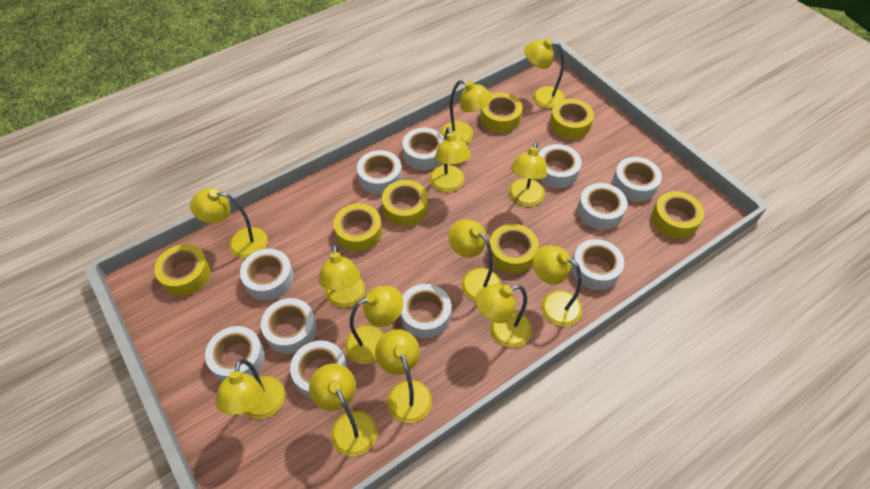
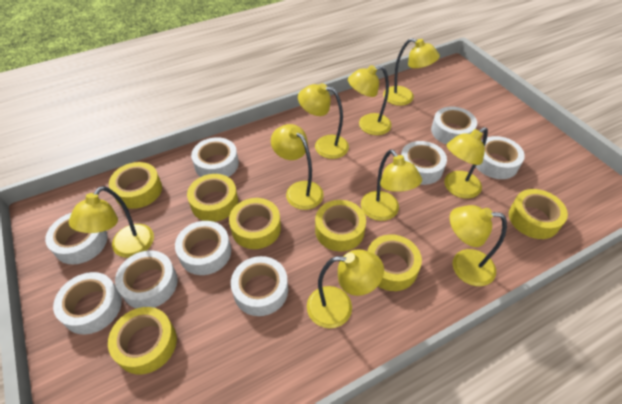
white tape: 11 -> 9
yellow lamp: 13 -> 9

